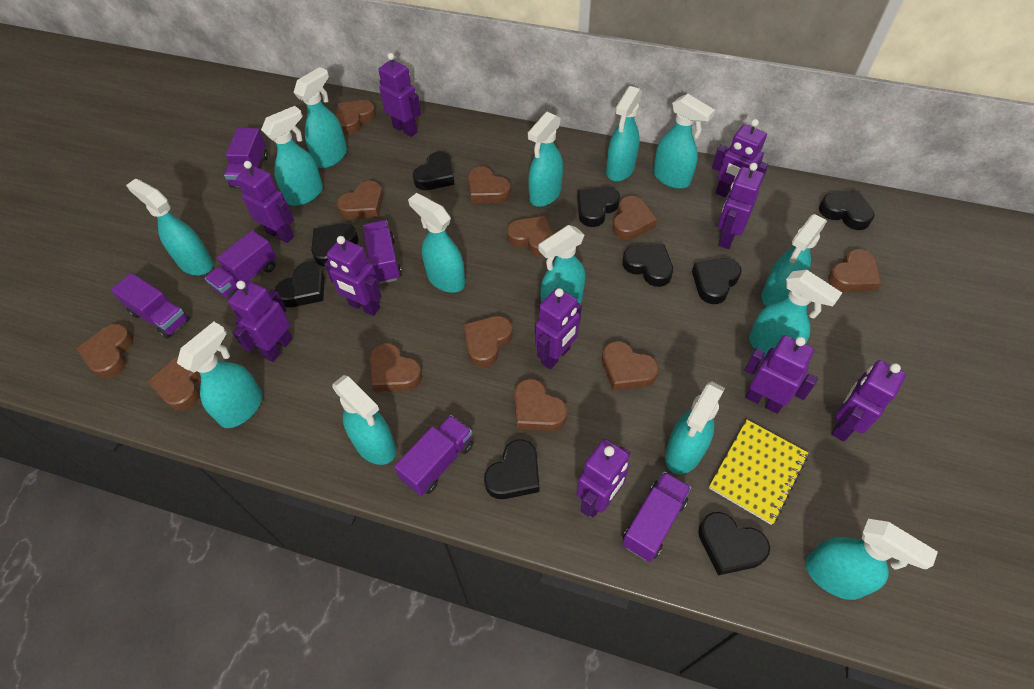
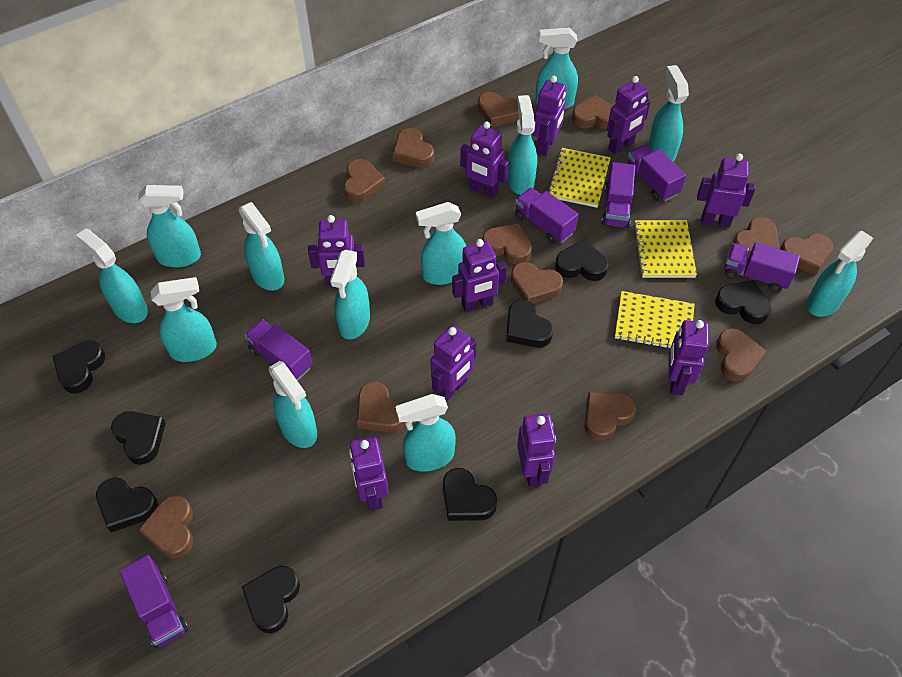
black heart: 9 -> 8
turquoise spray bottle: 14 -> 12
yellow notebook: 1 -> 3

